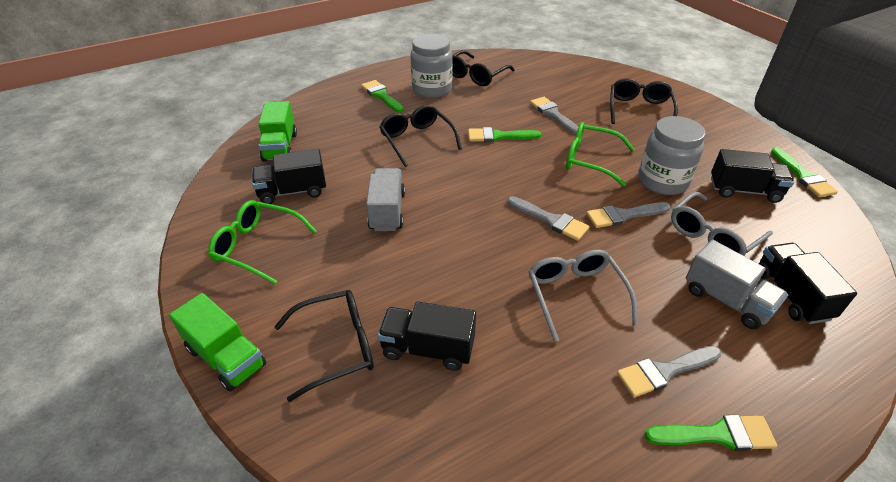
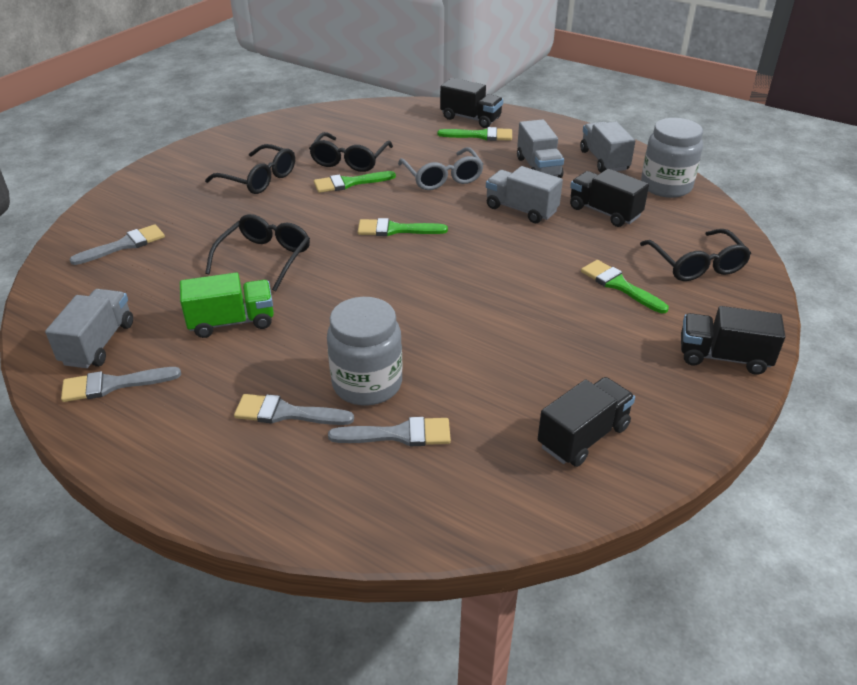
green glasses: 2 -> 0
green truck: 2 -> 1
grey glasses: 2 -> 1
grey truck: 2 -> 4

